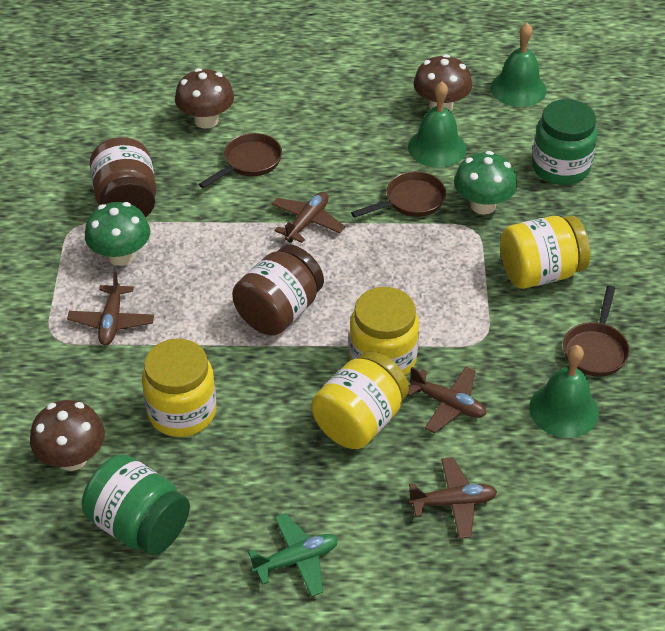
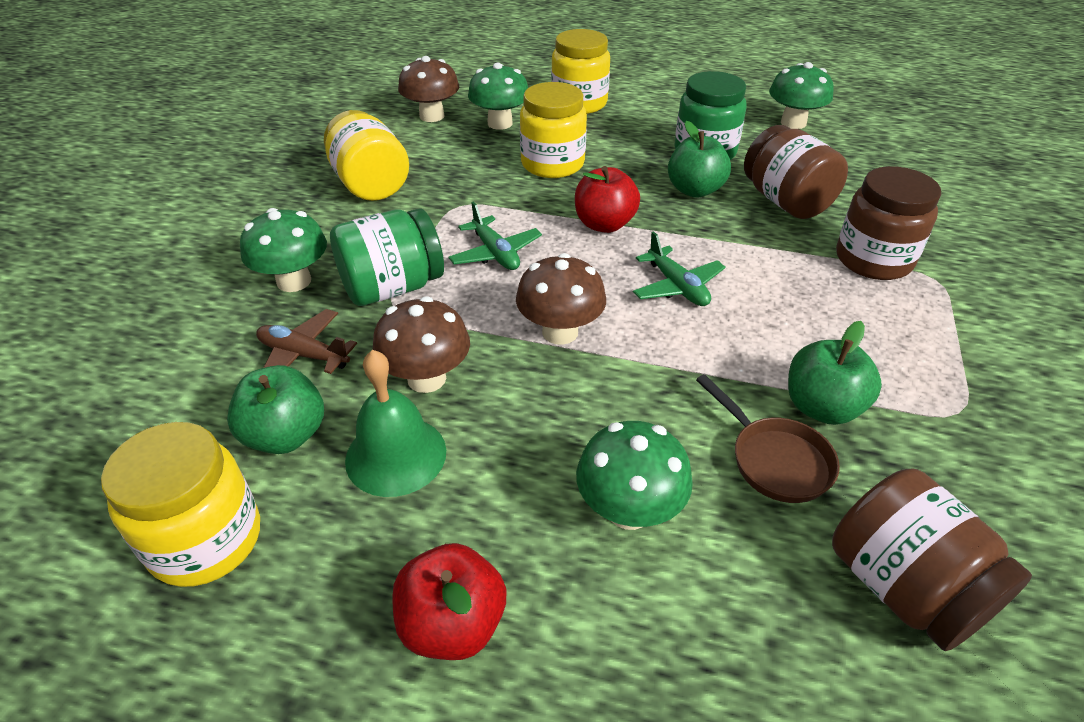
brown jar: 2 -> 3
brown pan: 3 -> 1
brown plane: 4 -> 1
green apple: 0 -> 3
green bell: 3 -> 1
green mushroom: 2 -> 4
green plane: 1 -> 2
red apple: 0 -> 2

